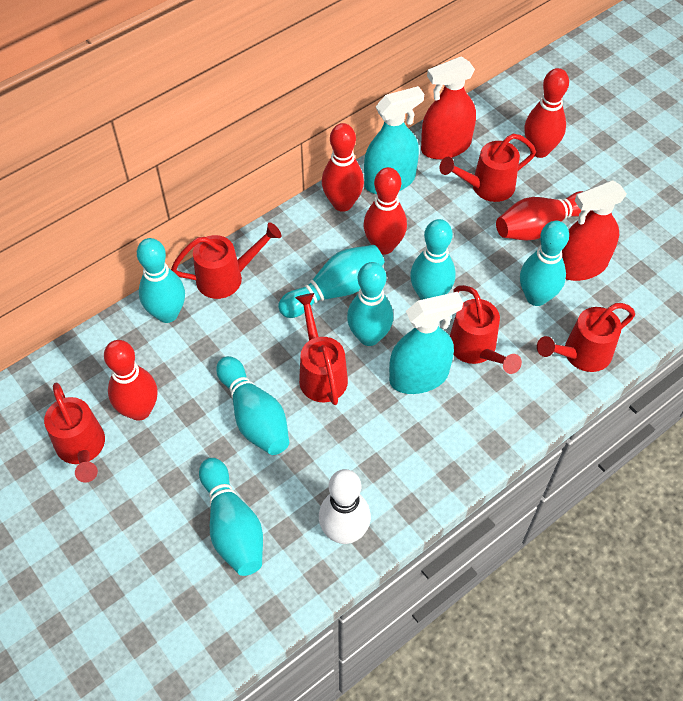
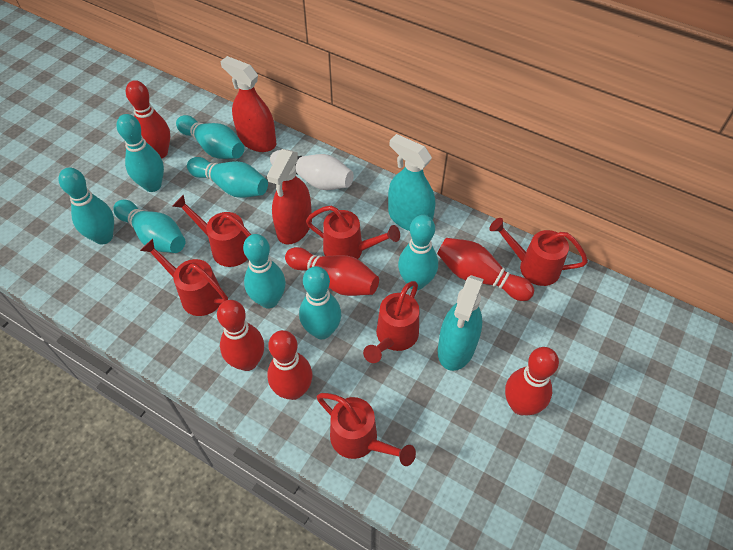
red bowling pin: 5 -> 6
turquoise bowling pin: 7 -> 8

